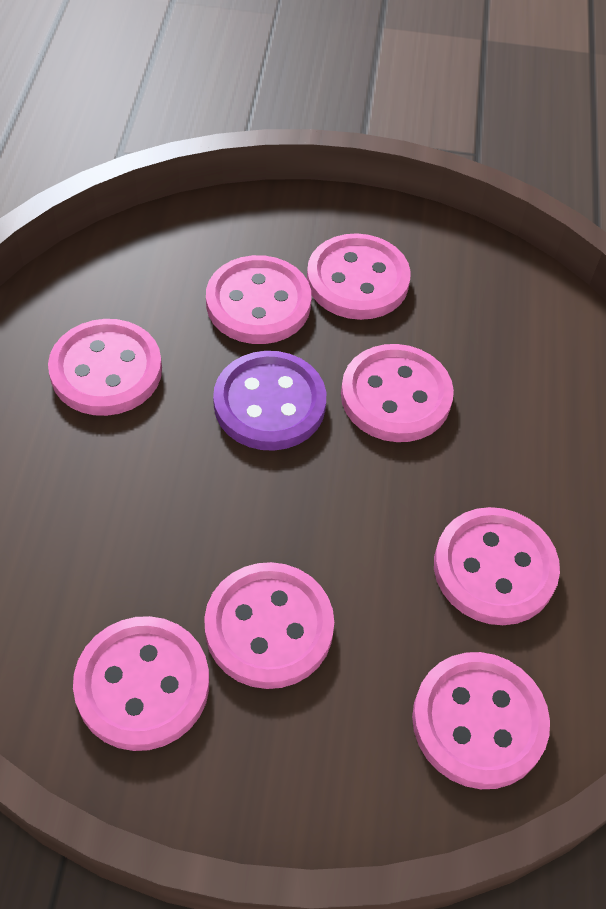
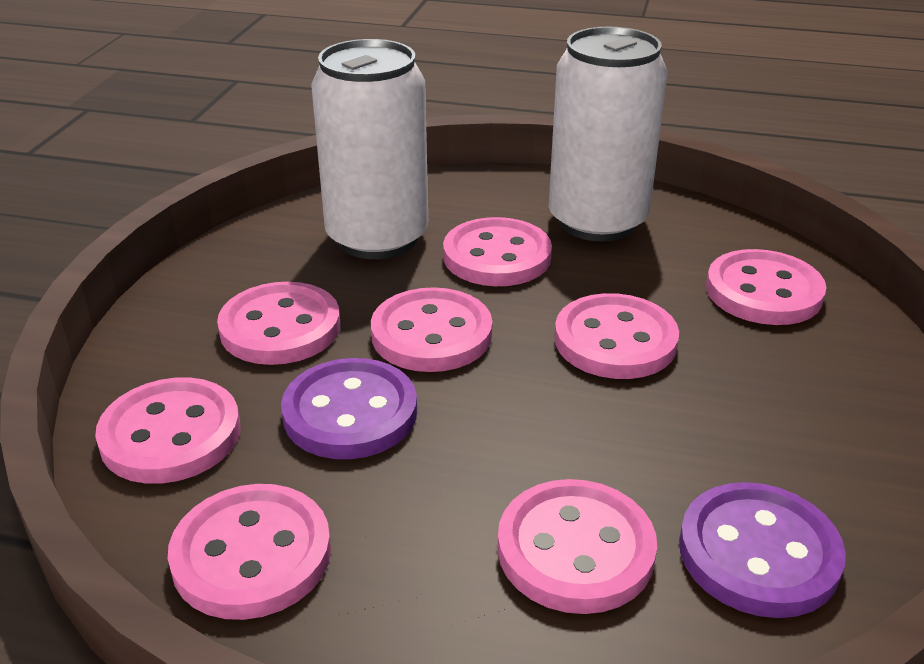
purple button: 1 -> 2
white can: 0 -> 2

